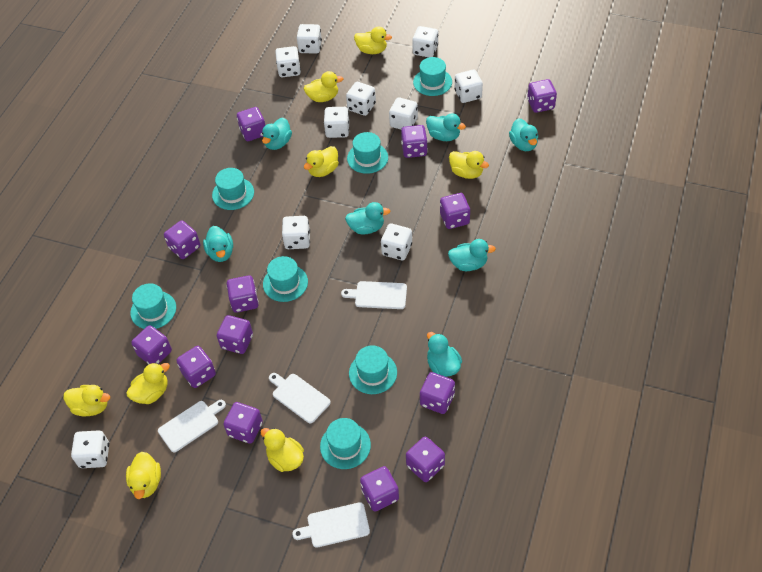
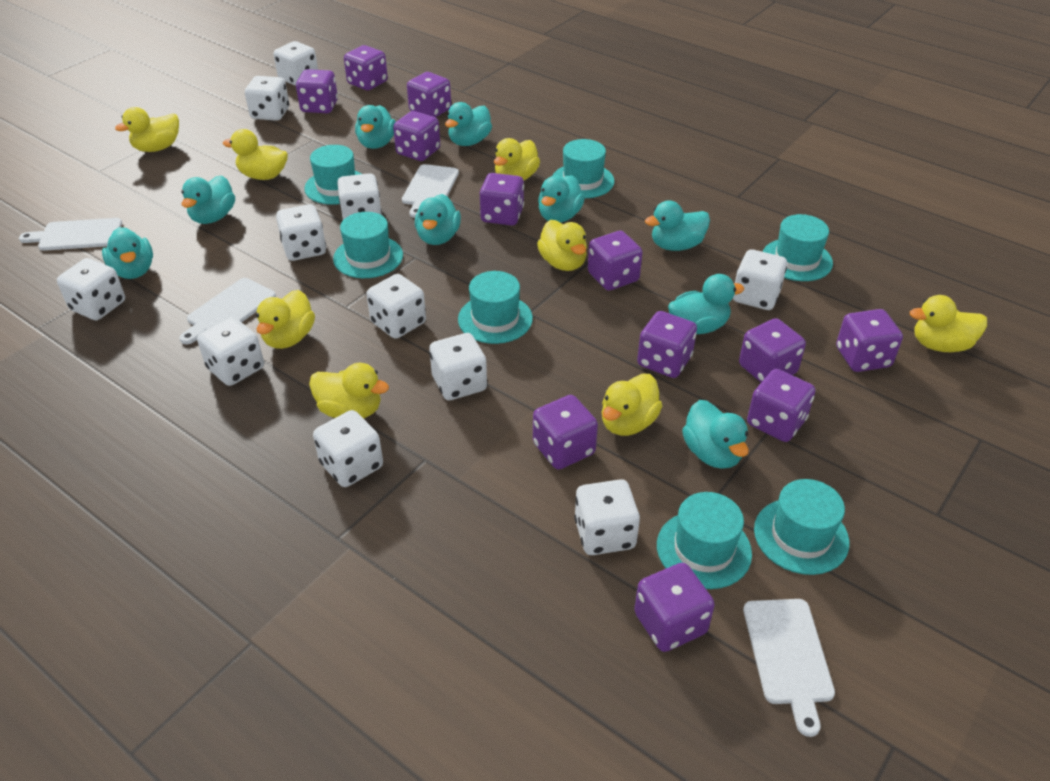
purple dice: 13 -> 12
turquoise duck: 7 -> 9
white dice: 10 -> 11

